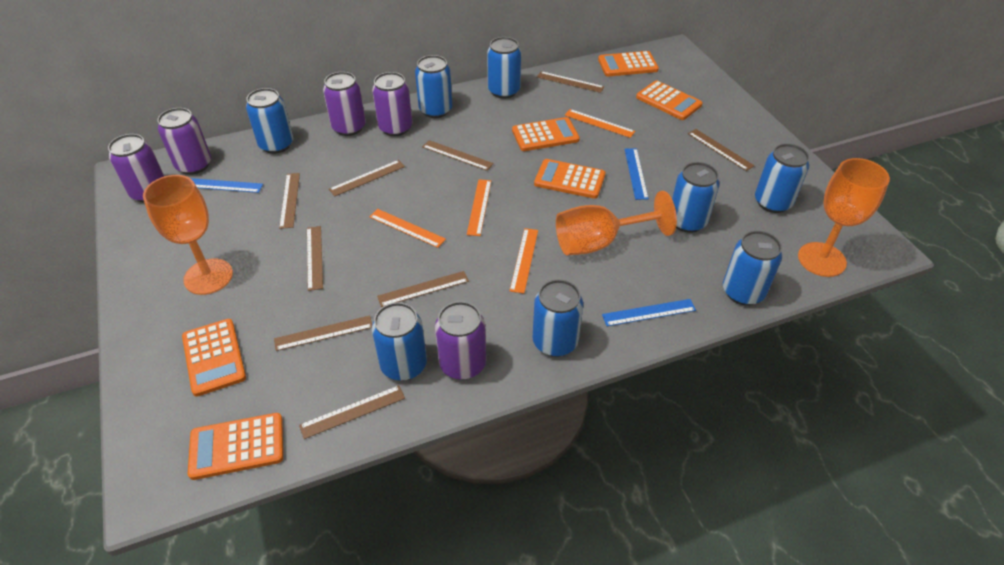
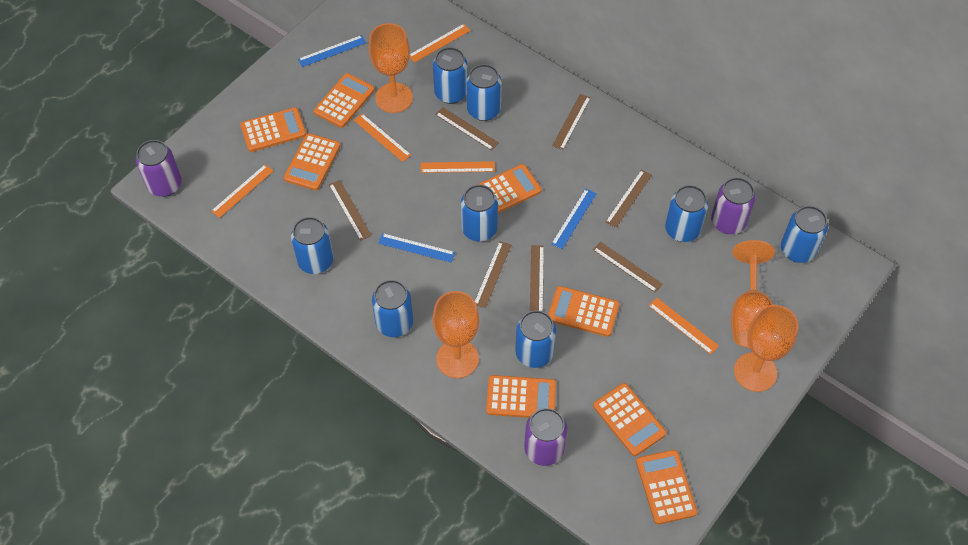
brown ruler: 9 -> 7
orange calculator: 6 -> 8
orange goblet: 3 -> 4
orange ruler: 4 -> 5
purple can: 5 -> 3

